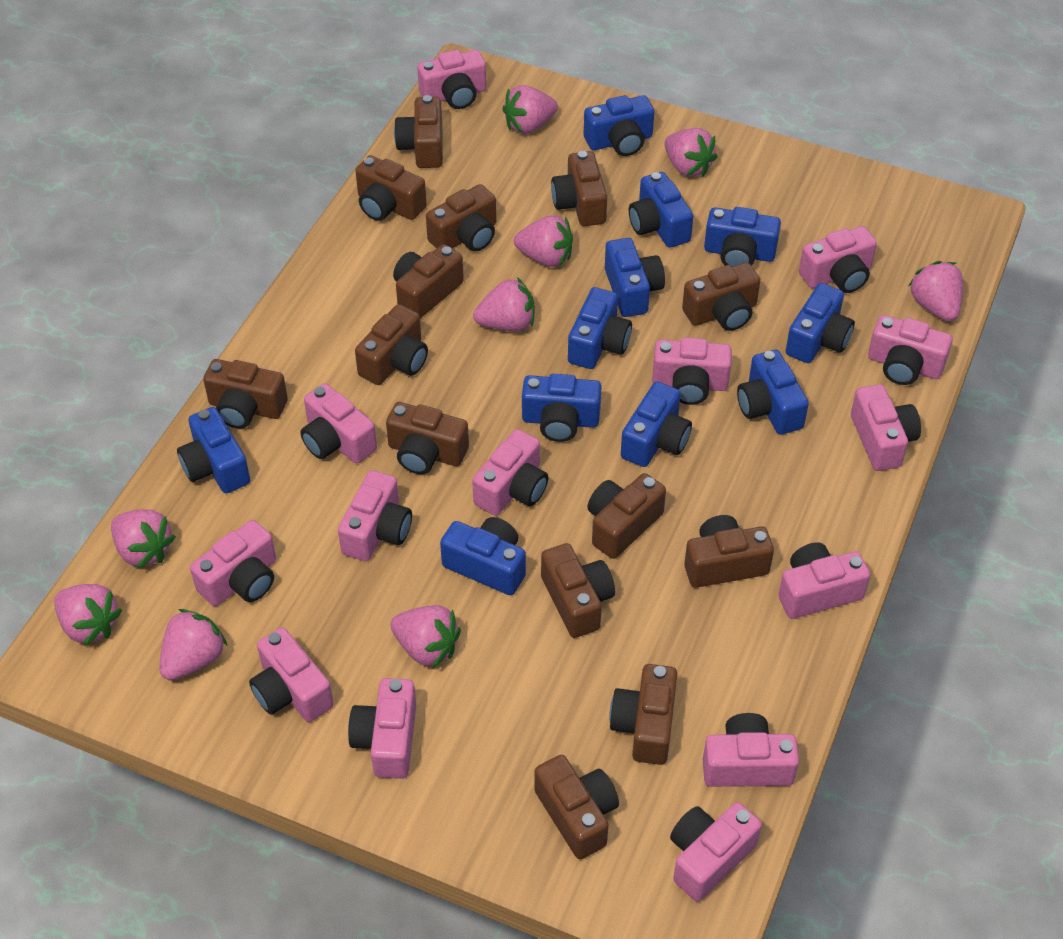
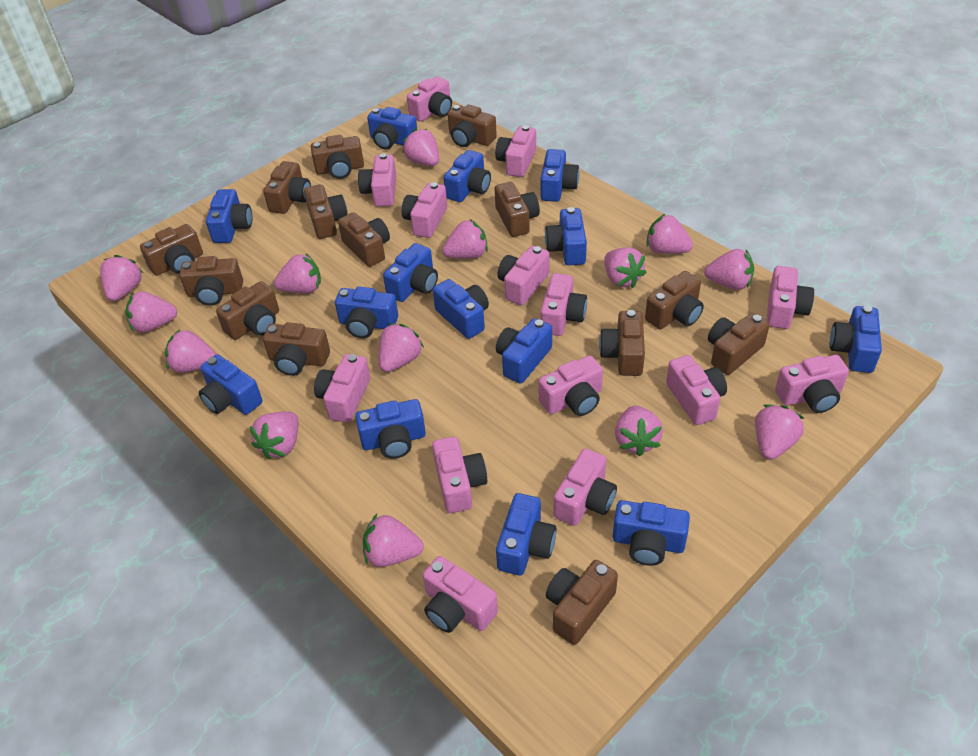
blue camera: 11 -> 14
pink strawberry: 9 -> 14

